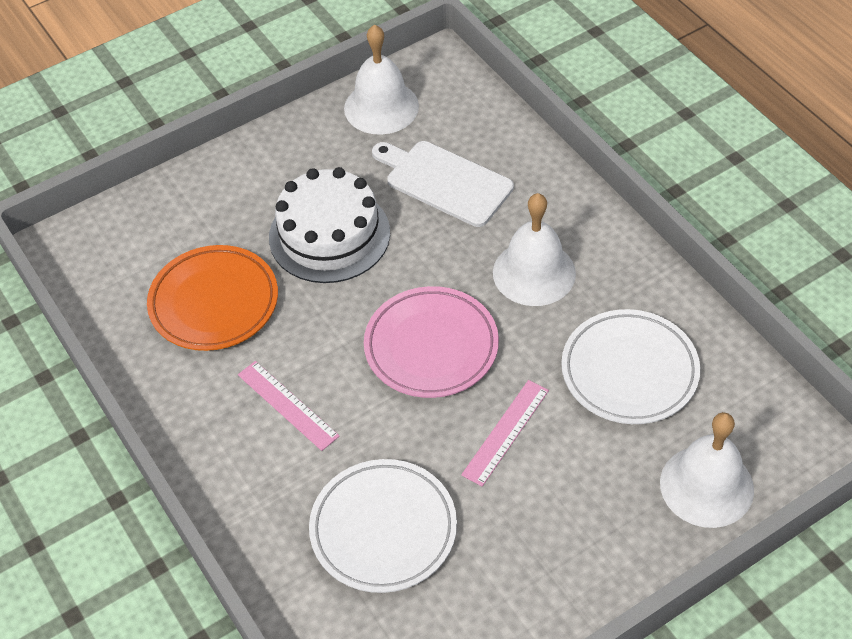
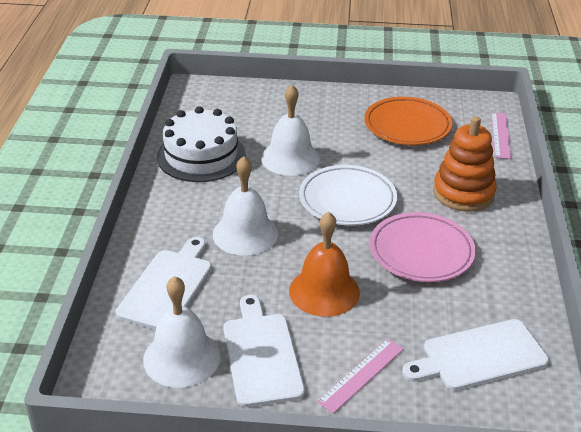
orange bell: 0 -> 1
orange stacking toy: 0 -> 1
white cutting board: 1 -> 3
white plate: 2 -> 1

